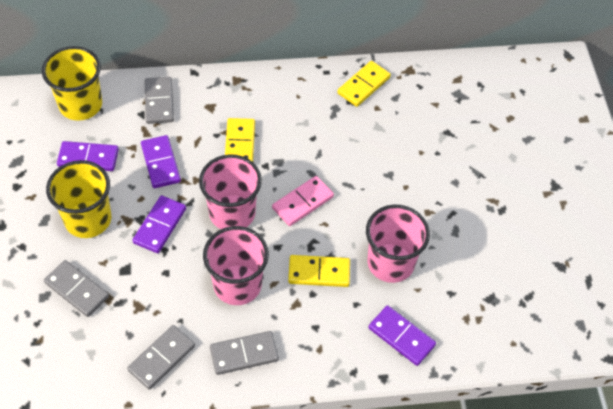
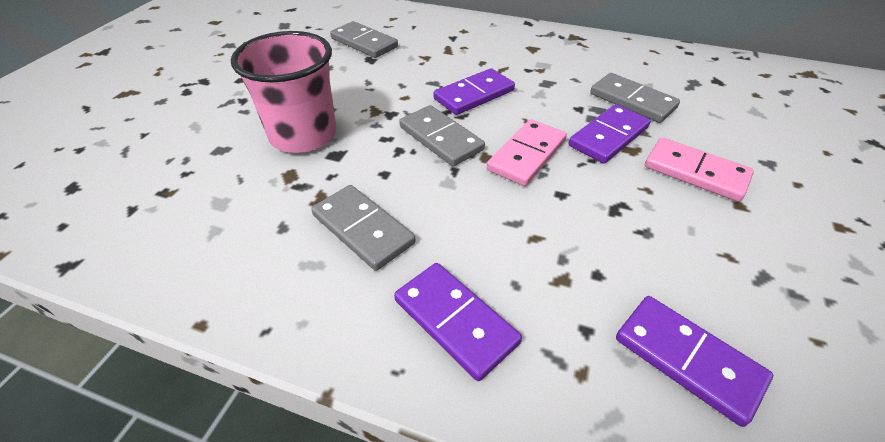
pink cup: 3 -> 1
pink domino: 1 -> 2
yellow cup: 2 -> 0
yellow domino: 3 -> 0

